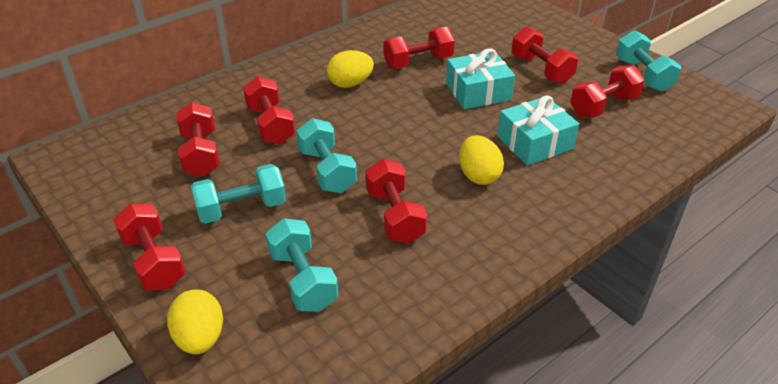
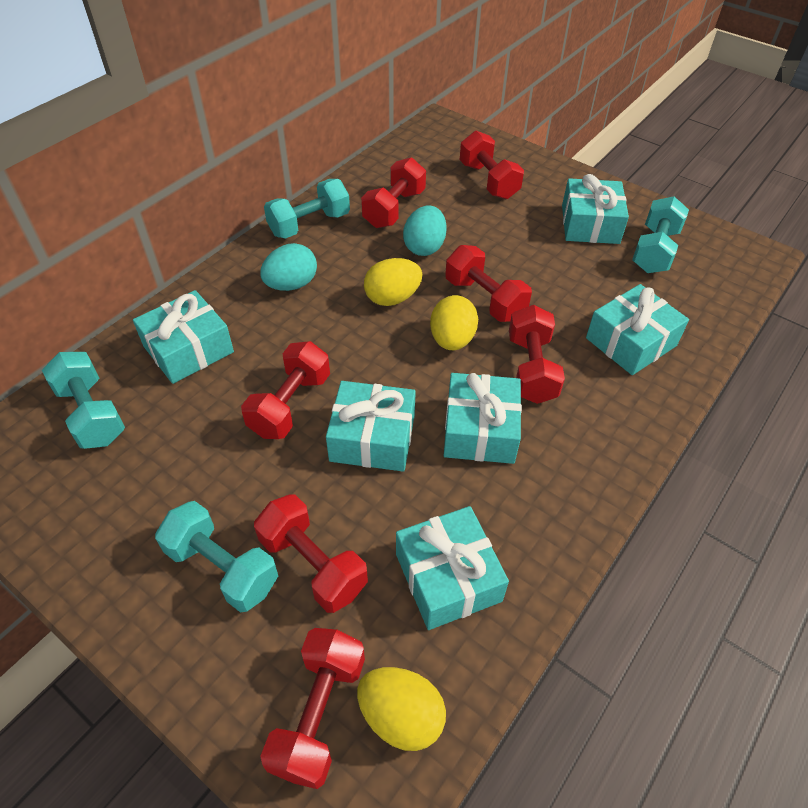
turquoise egg: 0 -> 2
turquoise gift: 2 -> 6

